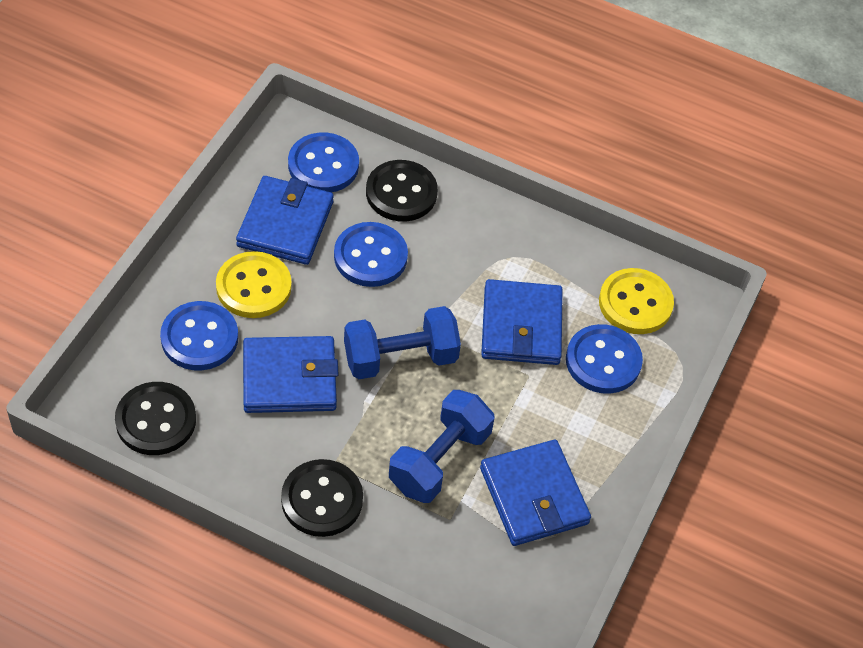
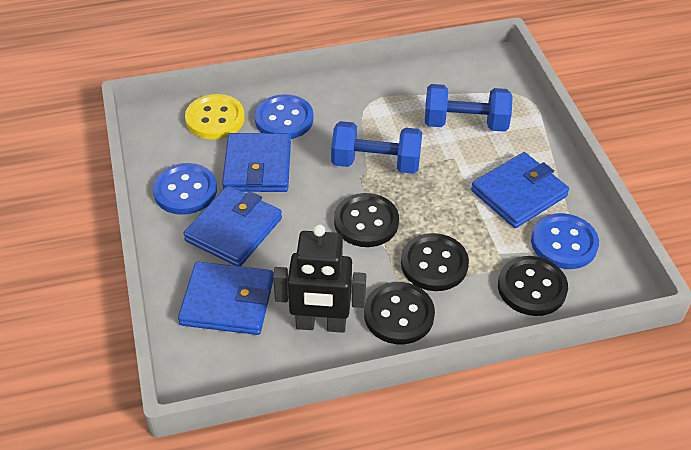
black button: 3 -> 4
black robot: 0 -> 1
blue button: 4 -> 3
yellow button: 2 -> 1

